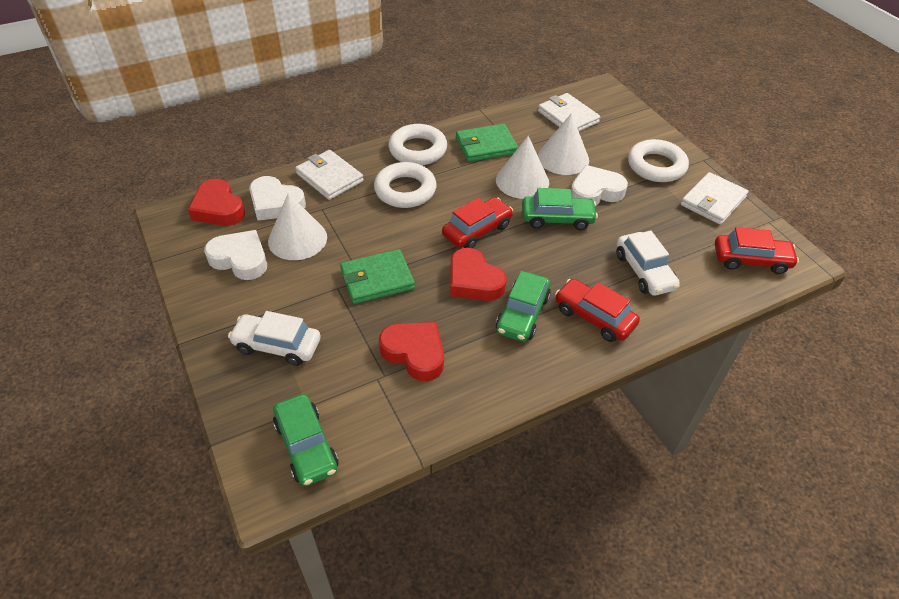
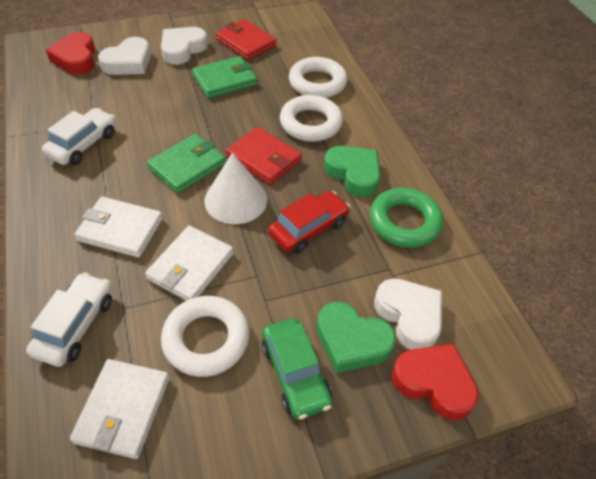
green car: 3 -> 1
green heart: 0 -> 2
green ring: 0 -> 1
red car: 3 -> 1
red heart: 3 -> 2
red wallet: 0 -> 2
white cone: 3 -> 1

